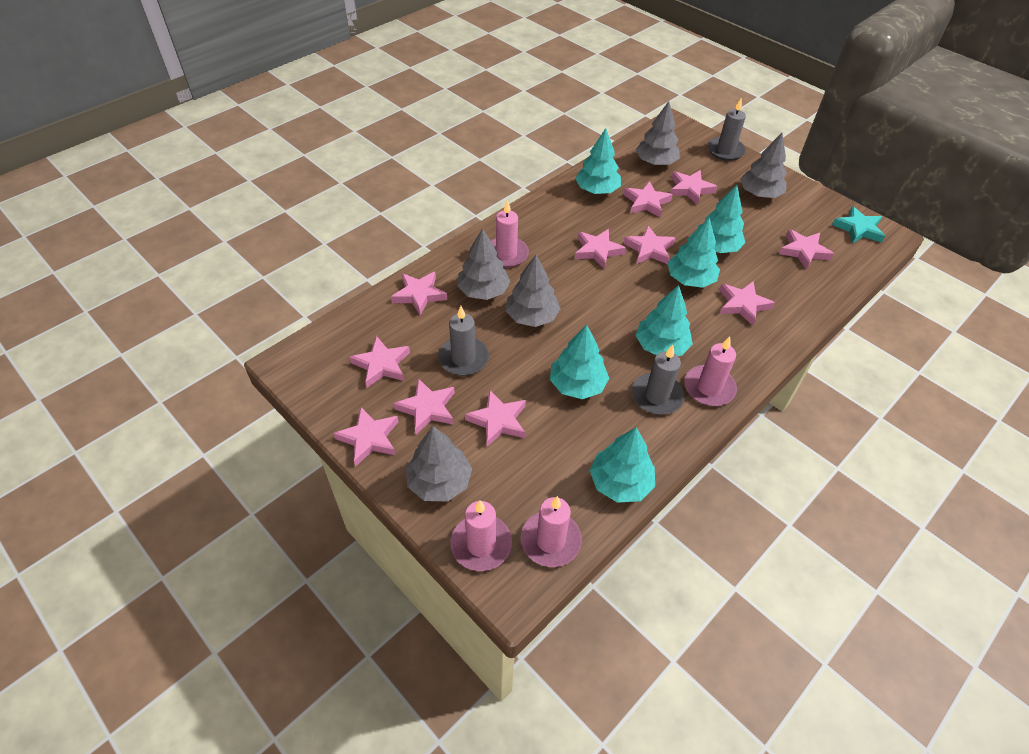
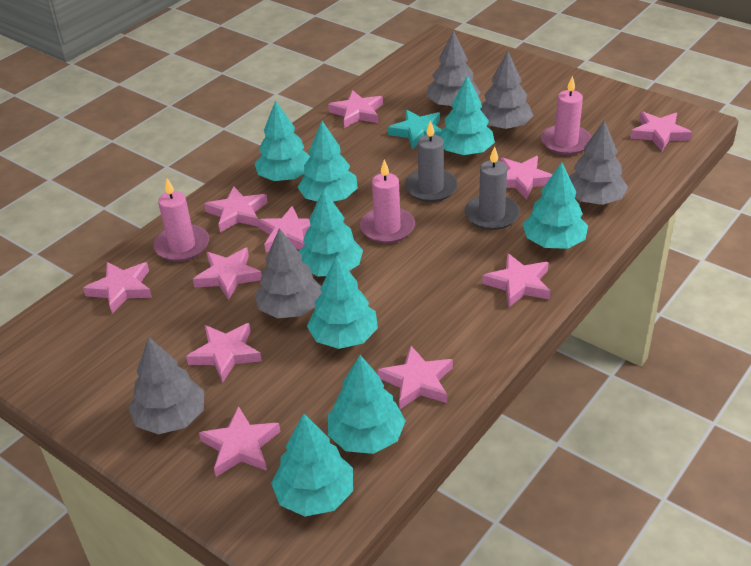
grey candle: 3 -> 2
pink candle: 4 -> 3
turquoise tree: 6 -> 8

